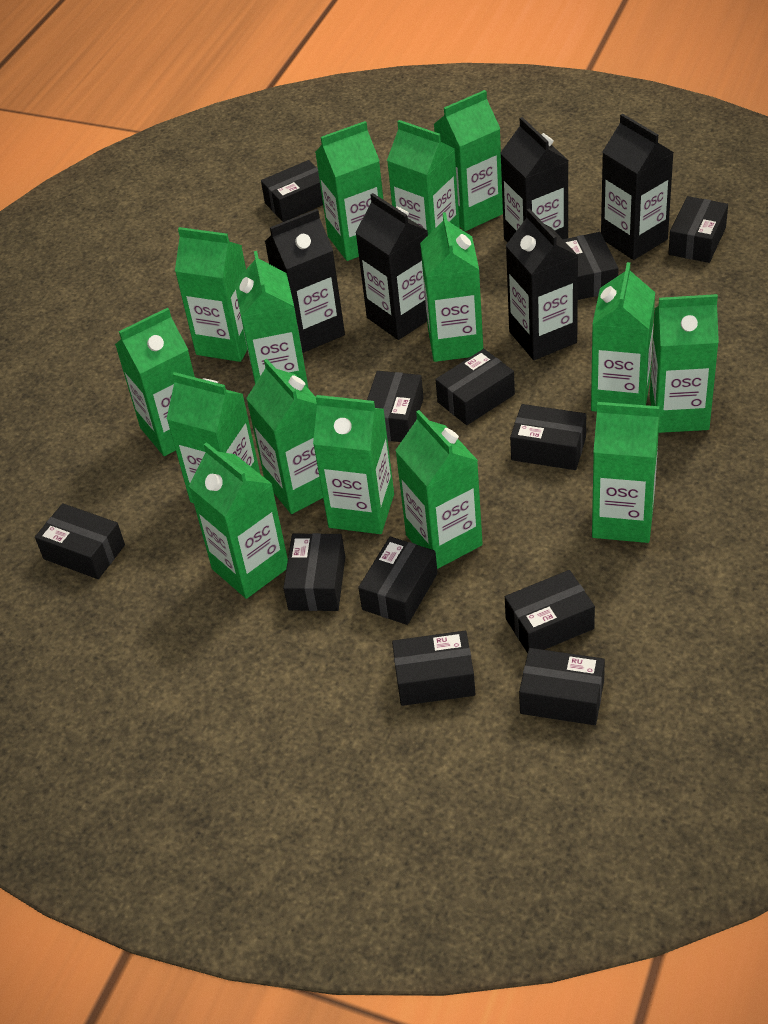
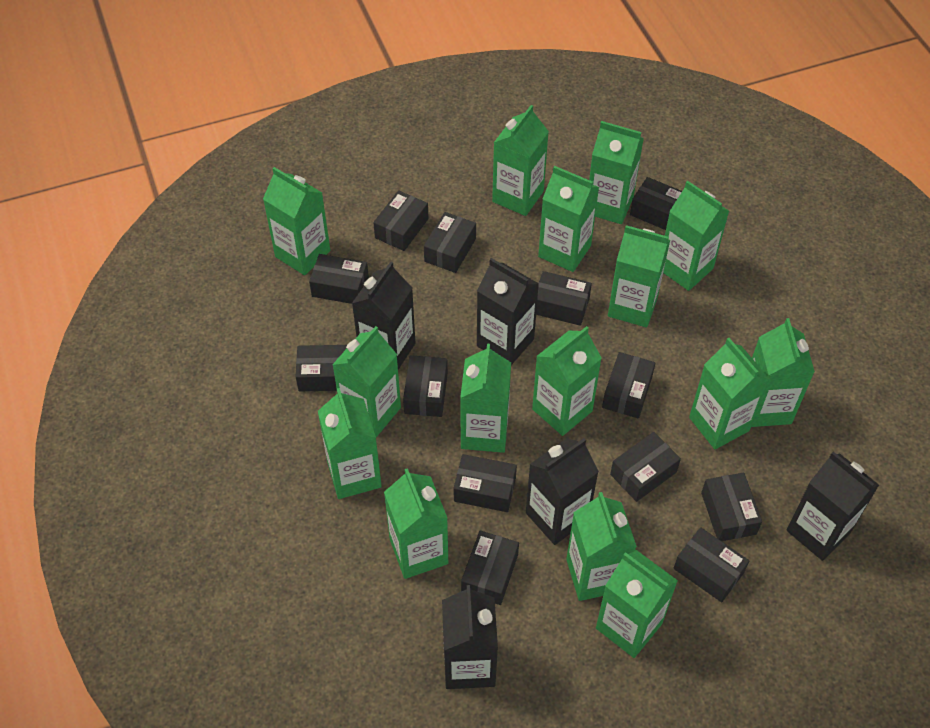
black box: 12 -> 13

